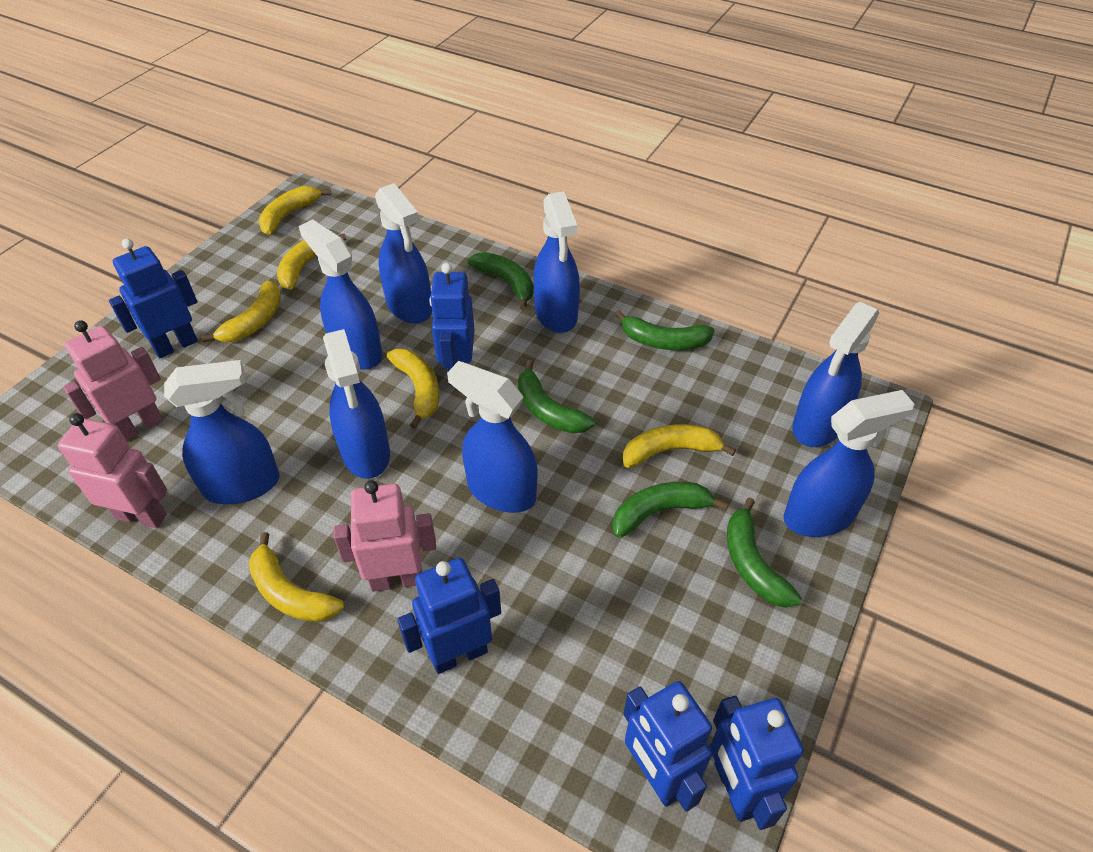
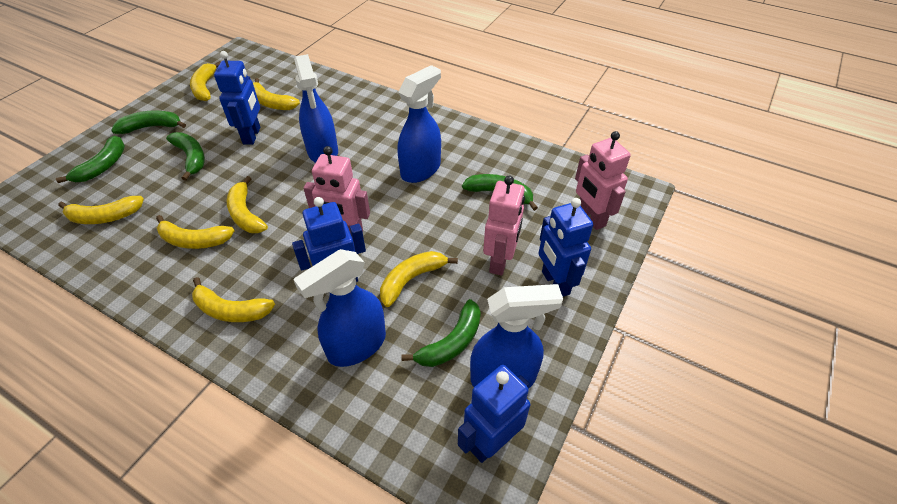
blue robot: 5 -> 4
blue spray bottle: 8 -> 4
yellow banana: 6 -> 7

